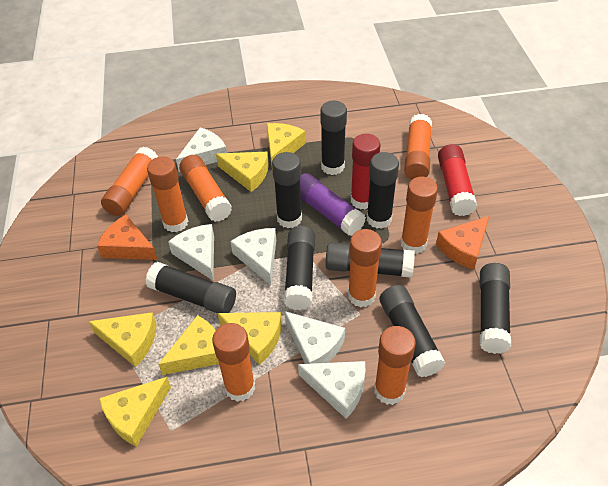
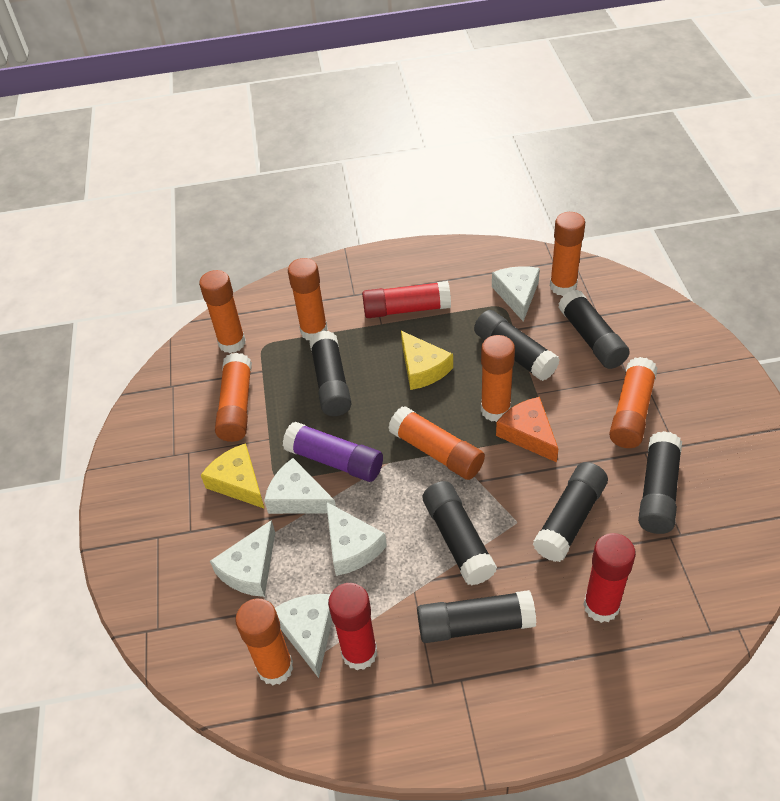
black glue stick: 8 -> 7
orange cheese: 2 -> 1
red glue stick: 2 -> 3
yellow cheese: 6 -> 2

